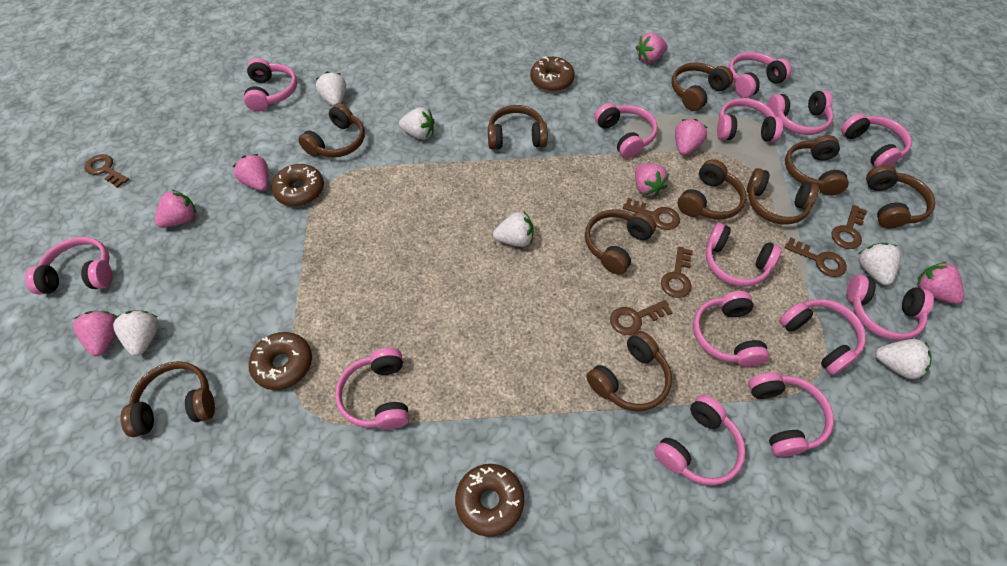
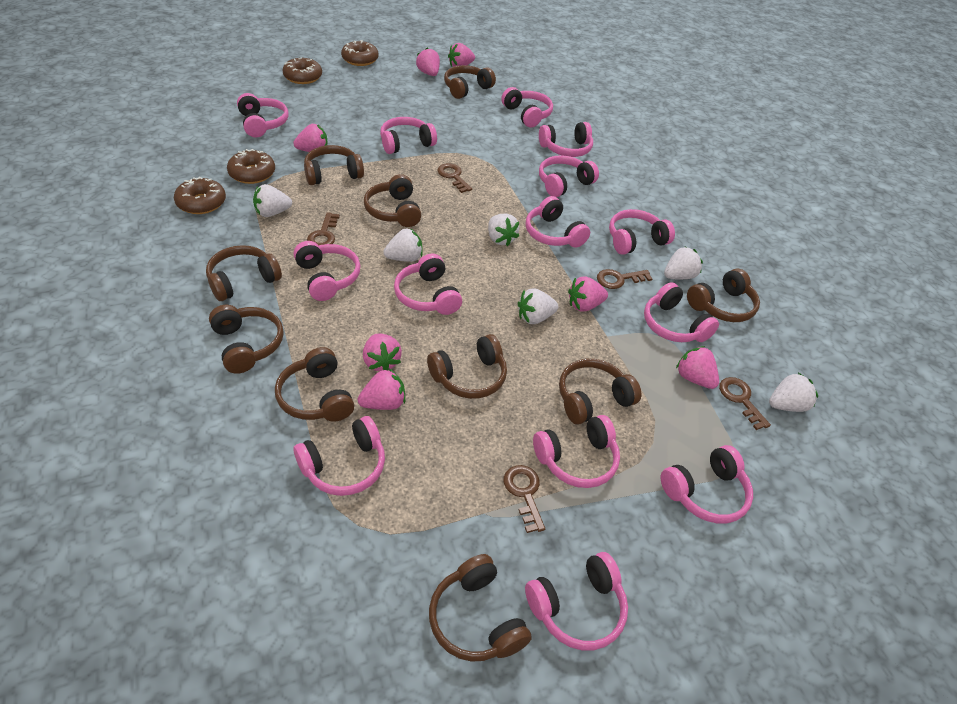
brown key: 6 -> 5

